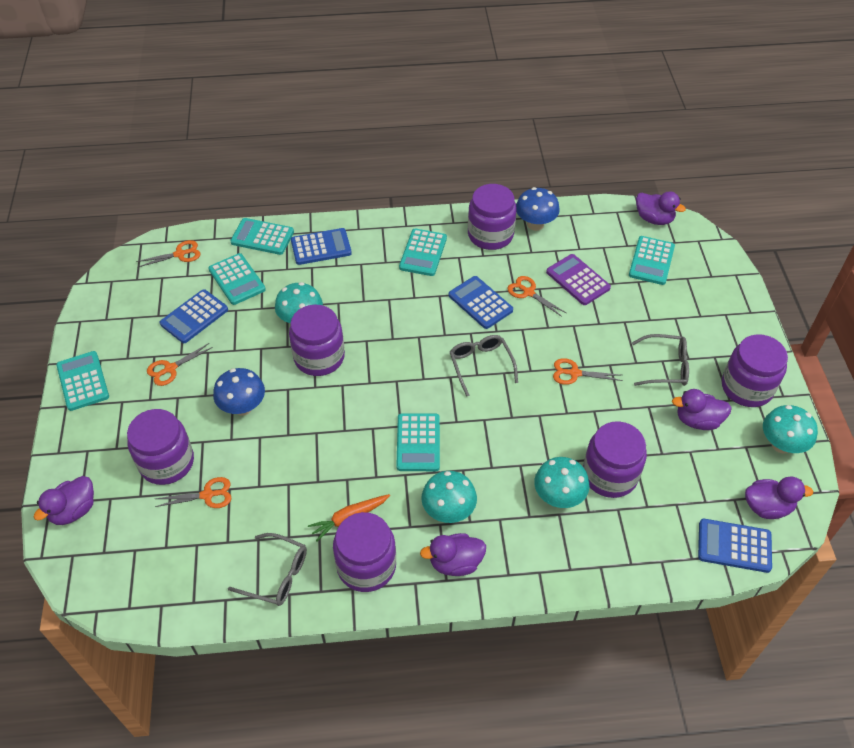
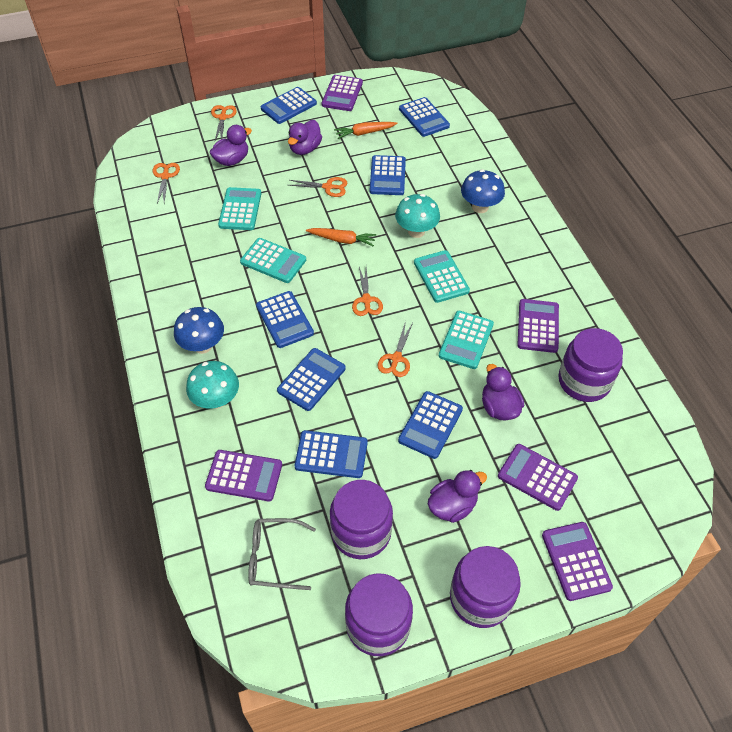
blue calculator: 4 -> 7
grey glasses: 3 -> 1
orange carrot: 1 -> 2
purple calculator: 1 -> 5
purple duck: 5 -> 4
purple jar: 6 -> 4
turquoise calculator: 6 -> 4
turquoise mushroom: 4 -> 2

